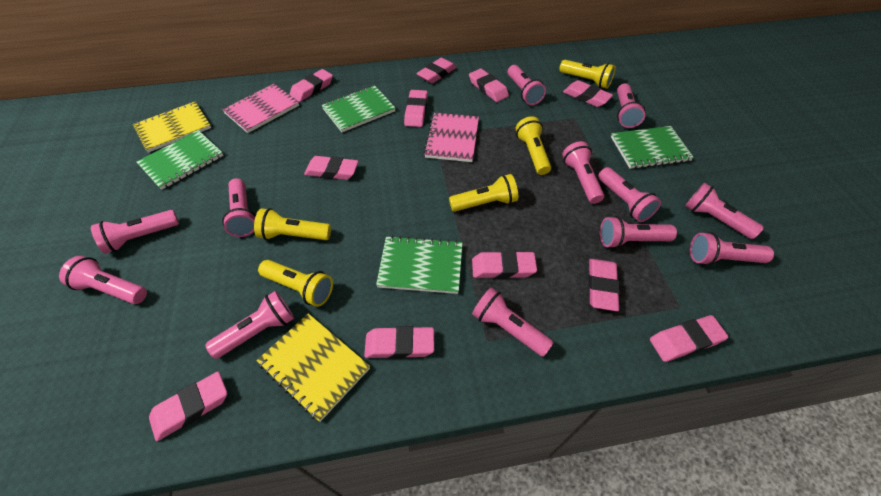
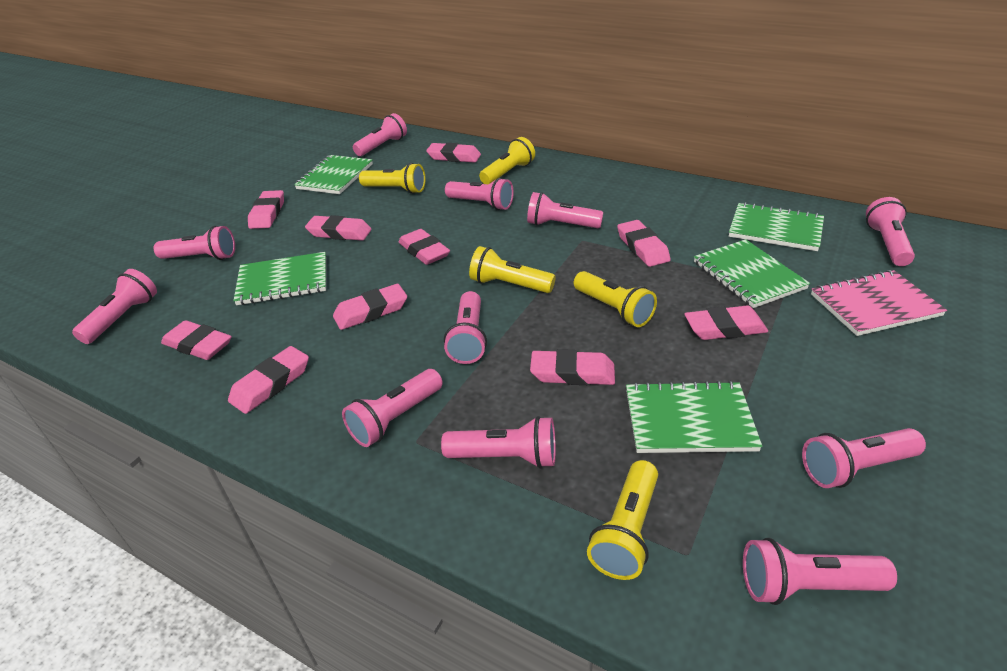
green notebook: 4 -> 5
pink eraser: 11 -> 10
pink flashlight: 12 -> 11
pink notebook: 2 -> 1
yellow notebook: 2 -> 0

